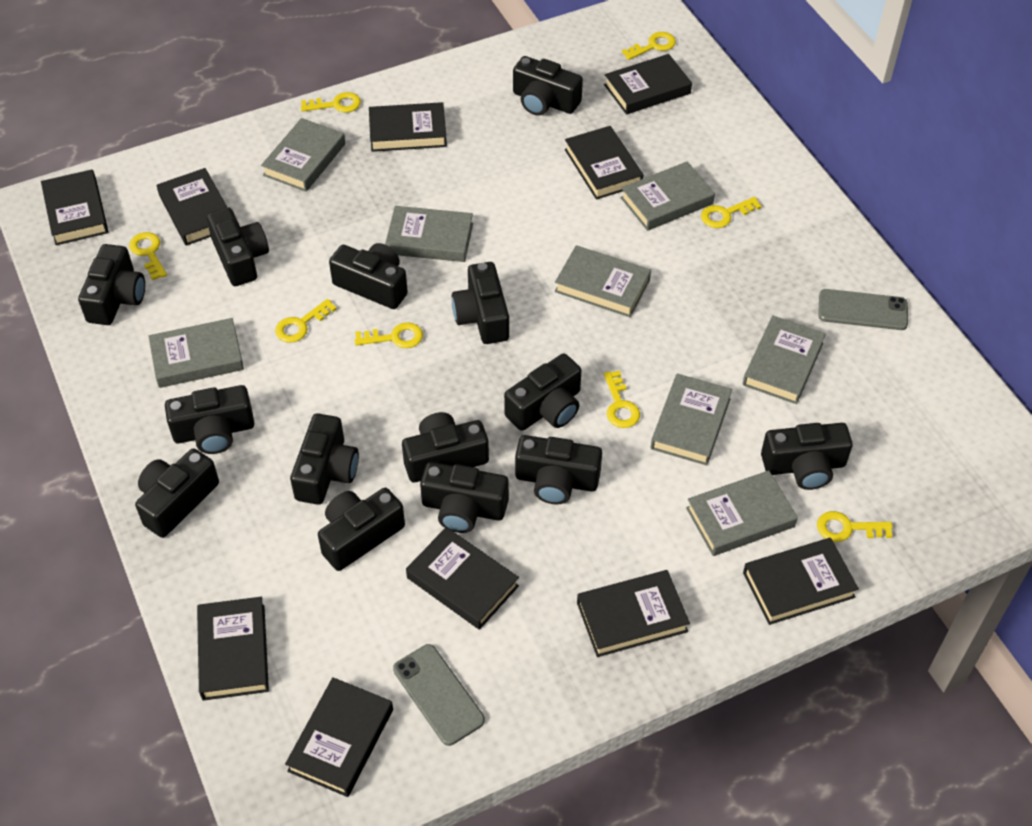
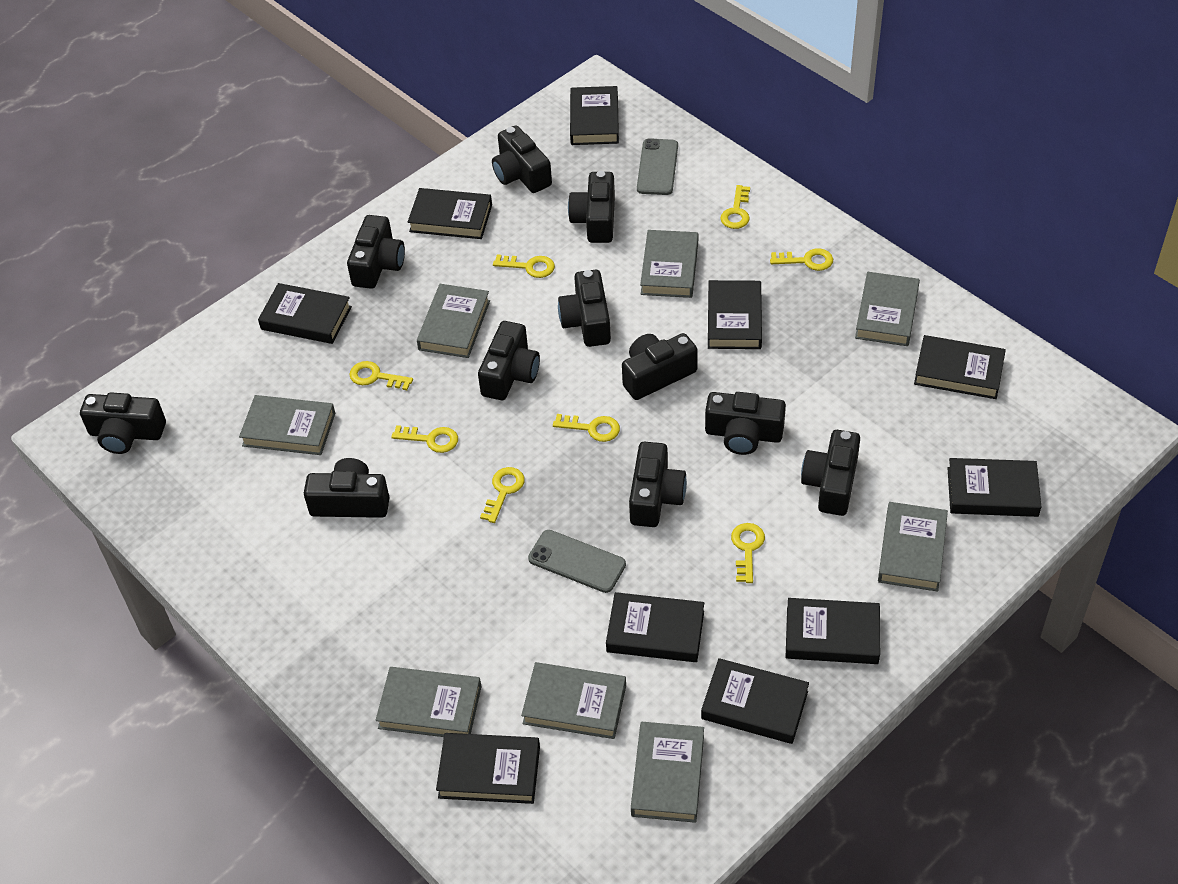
black camera: 14 -> 11

